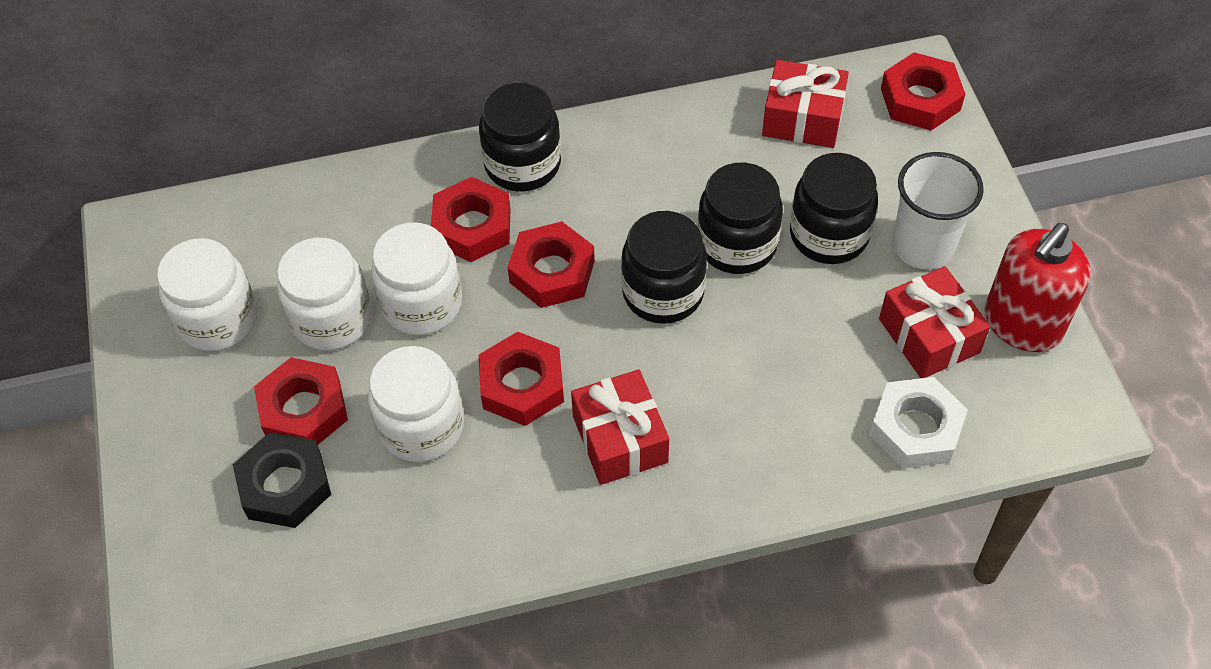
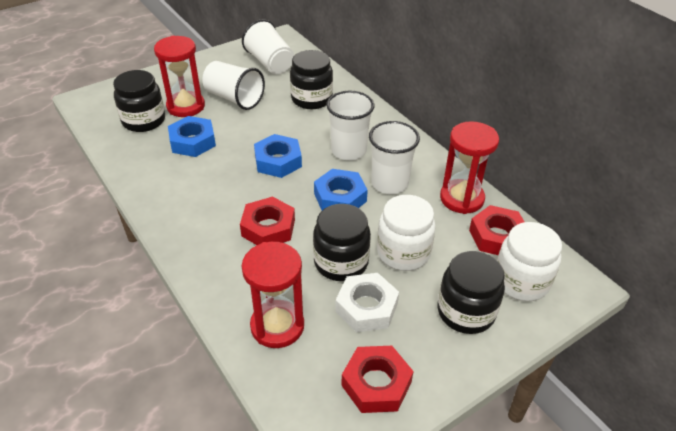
black nut: 1 -> 0
blue nut: 0 -> 3
red gift: 3 -> 0
red hourglass: 0 -> 3
red nut: 5 -> 3
red soap dispenser: 1 -> 0
white cup: 1 -> 4
white jar: 4 -> 2

